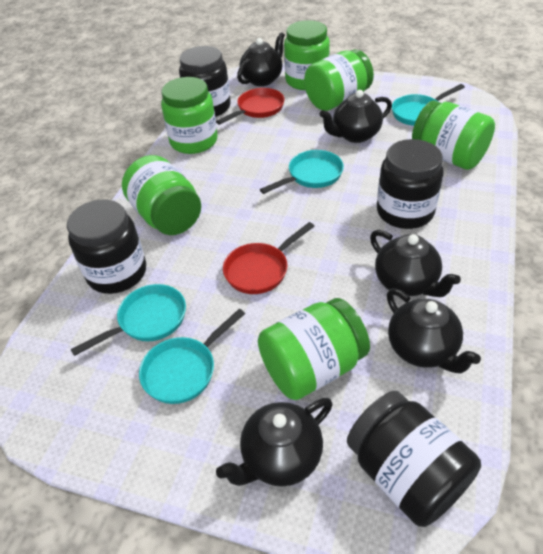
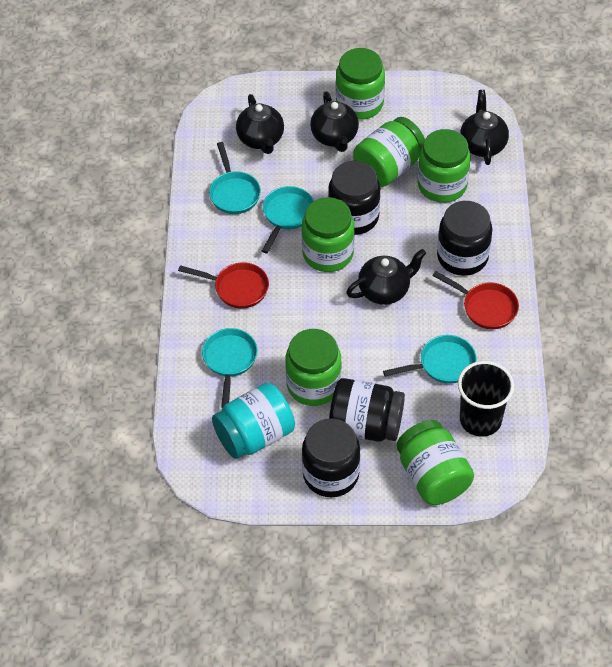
black cup: 0 -> 1
black teapot: 5 -> 4
turquoise jar: 0 -> 1

